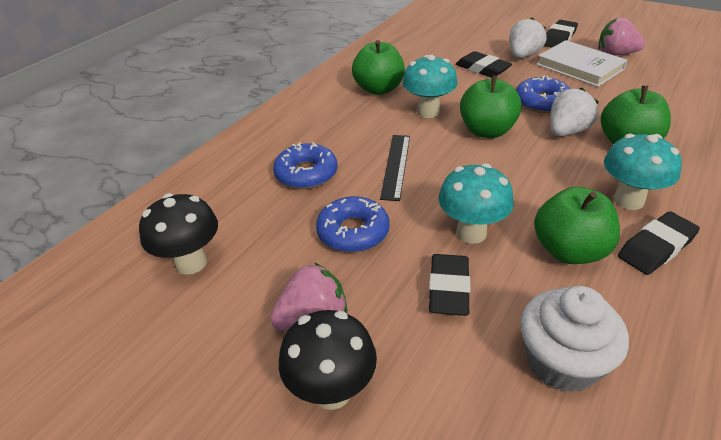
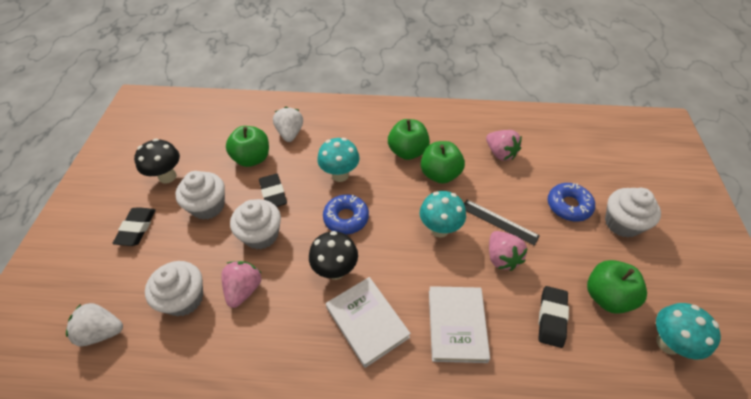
black eraser: 4 -> 3
blue donut: 3 -> 2
pink strawberry: 2 -> 3
white book: 1 -> 2
white cupcake: 1 -> 4

